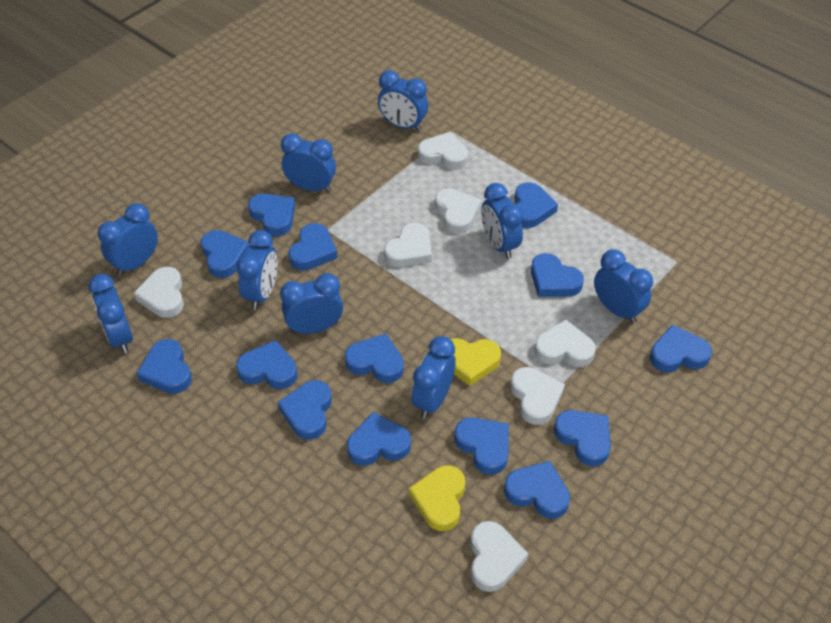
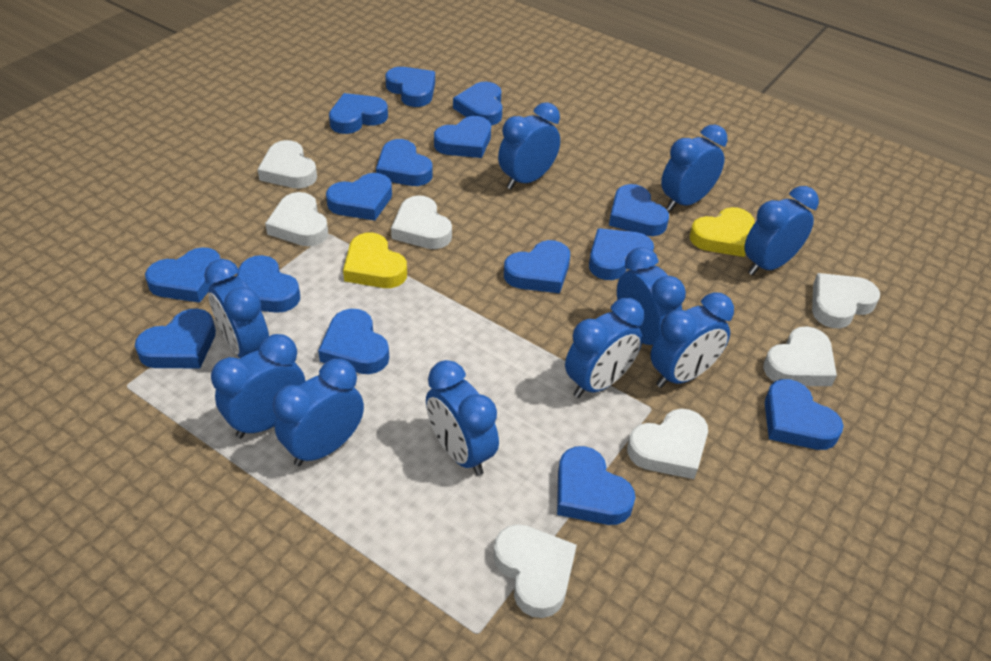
blue clock: 9 -> 10
blue heart: 14 -> 15

